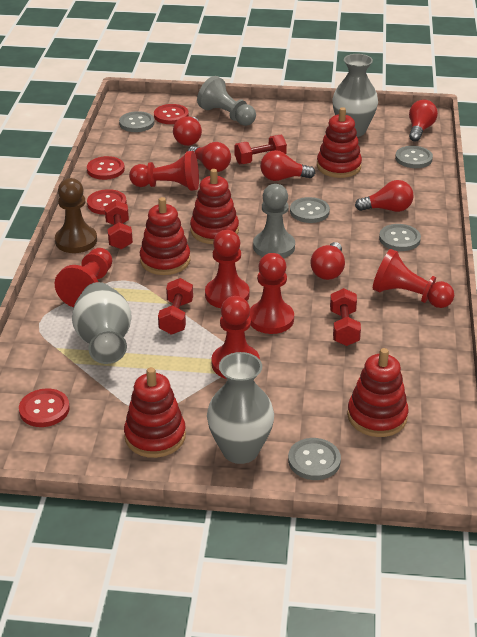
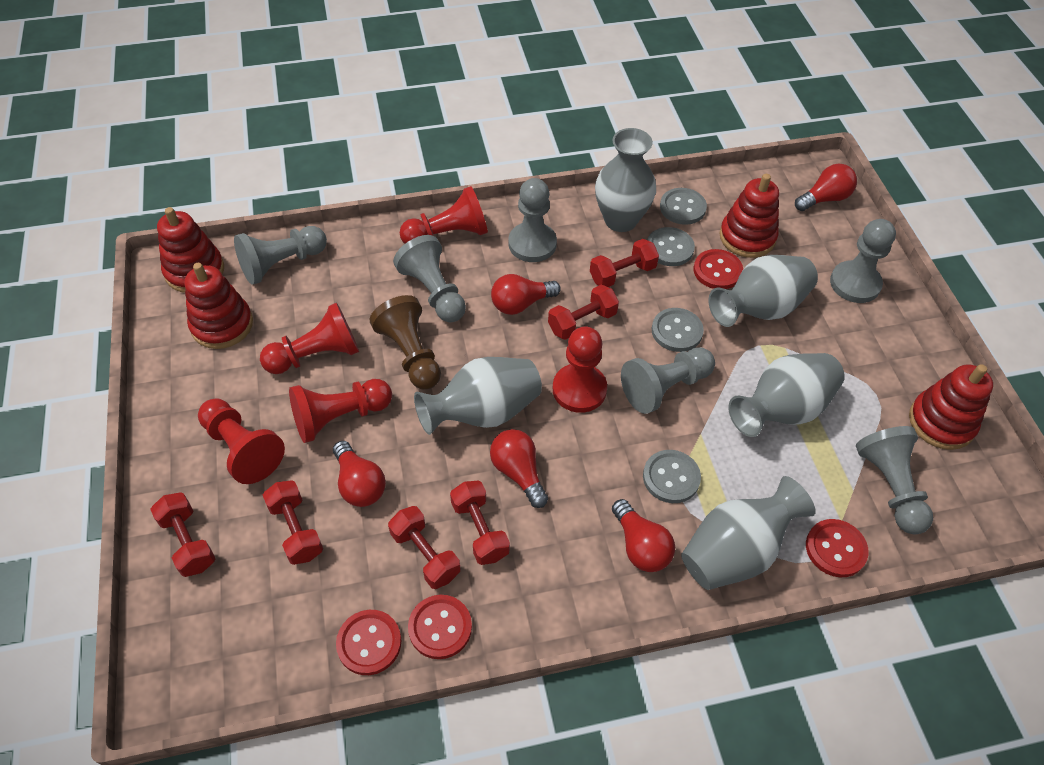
grey button: 5 -> 4
grey pawn: 2 -> 6
grey vase: 3 -> 5
red dumbbell: 4 -> 6
red light bulb: 6 -> 5
red pawn: 6 -> 5
red stacking toy: 5 -> 4

